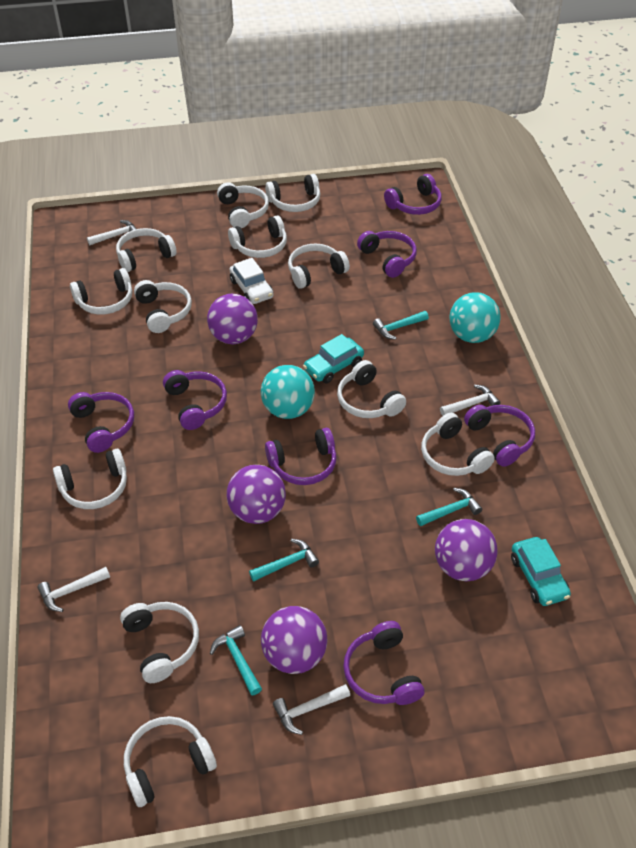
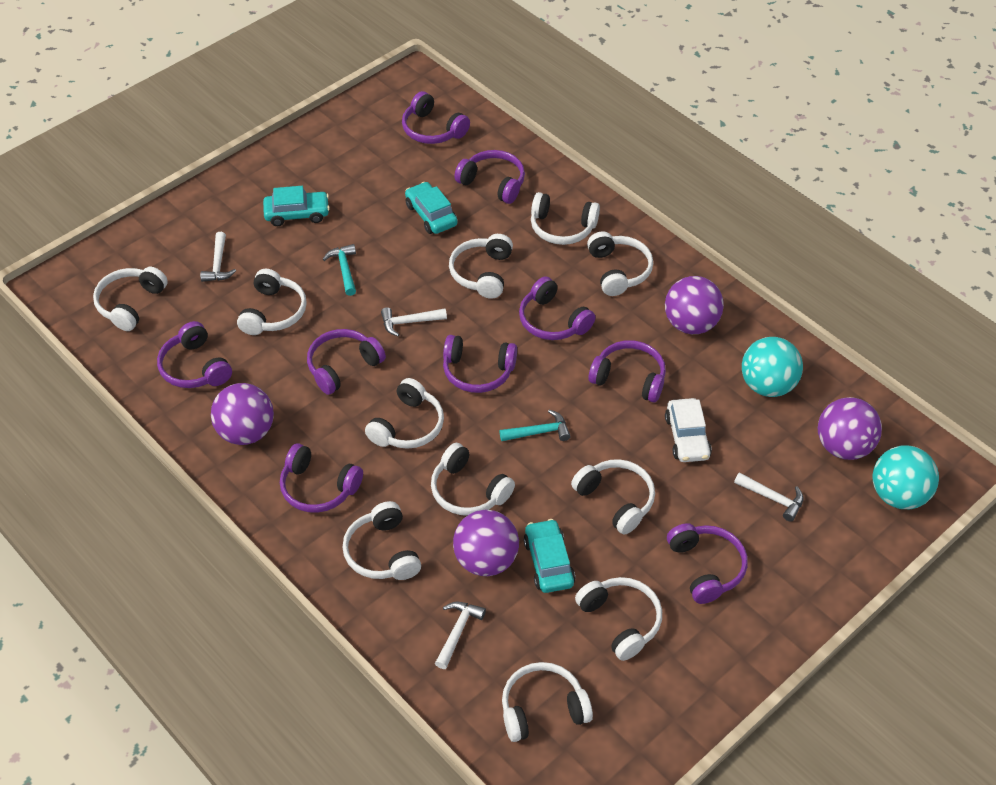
purple headphones: 7 -> 9
turquoise car: 2 -> 3
turquoise hammer: 4 -> 2
white headphones: 12 -> 11

